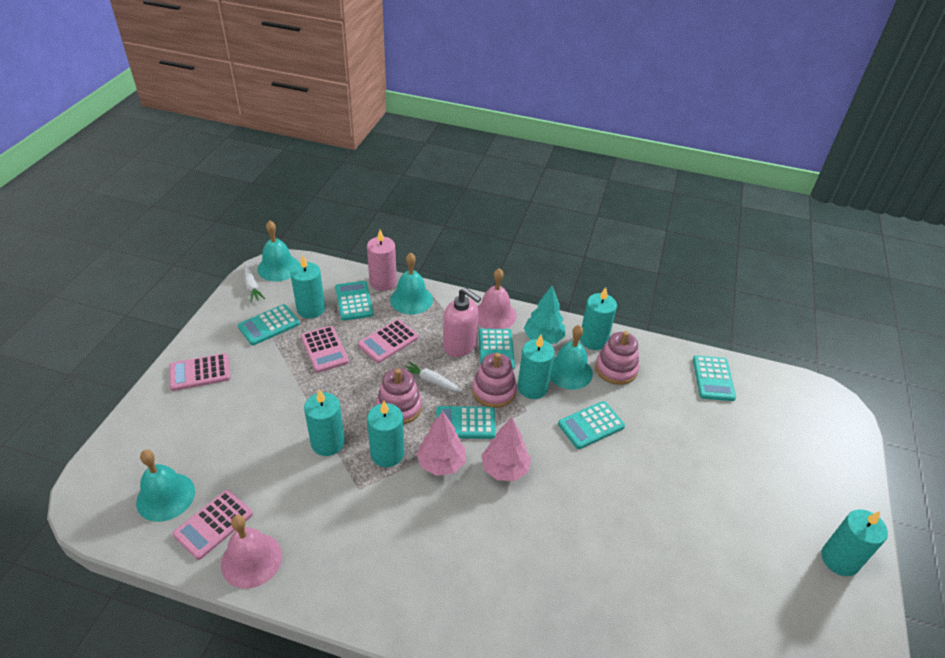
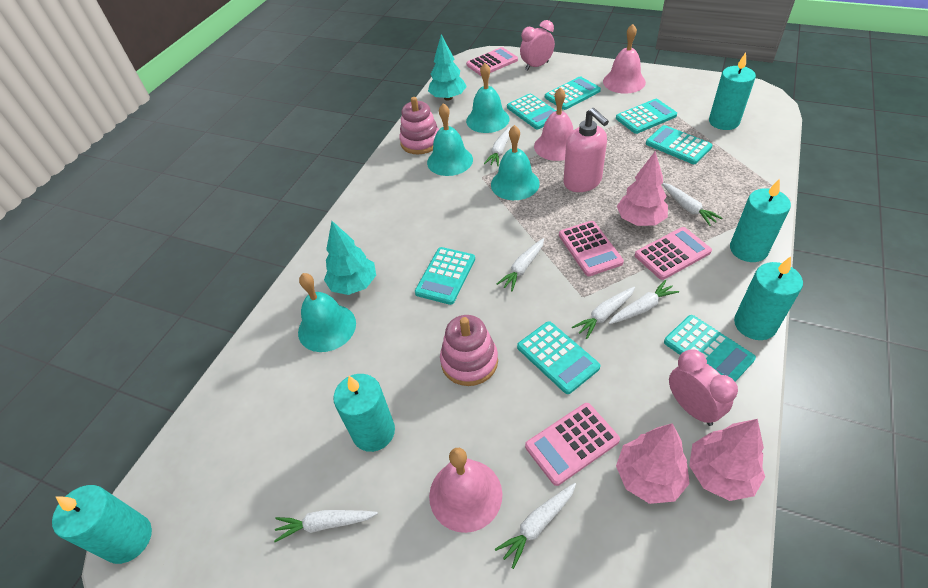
pink bell: 2 -> 3
pink candle: 1 -> 0
pink clock: 0 -> 2
pink stacking toy: 3 -> 2
pink tree: 2 -> 3
turquoise calculator: 6 -> 7
turquoise candle: 6 -> 5
turquoise tree: 1 -> 2
white carrot: 2 -> 7

